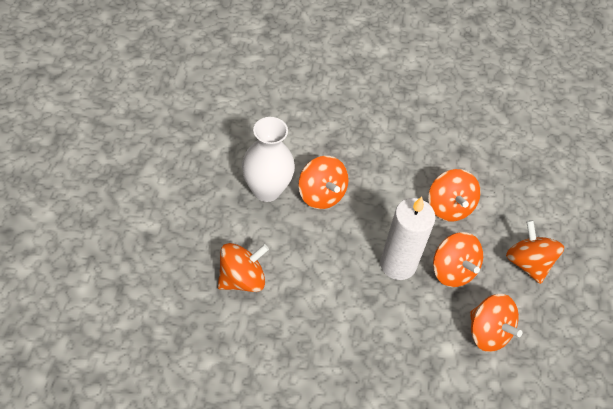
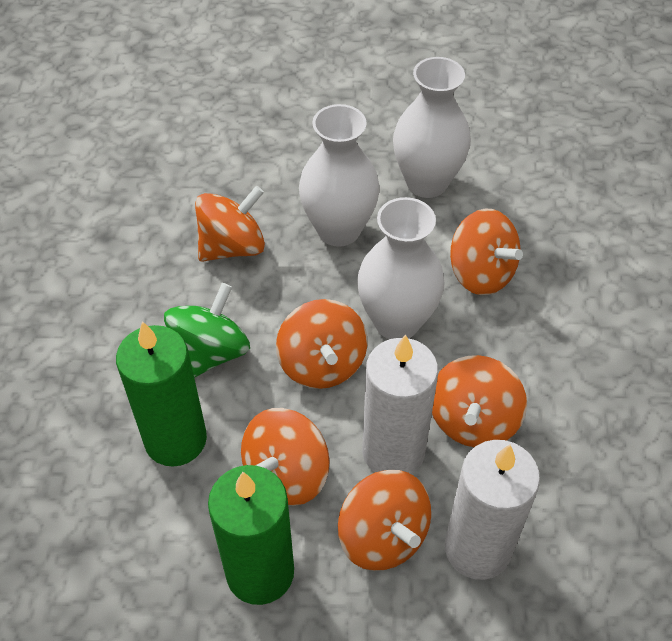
green candle: 0 -> 2
green spinning top: 0 -> 1
white candle: 1 -> 2
white vase: 1 -> 3

